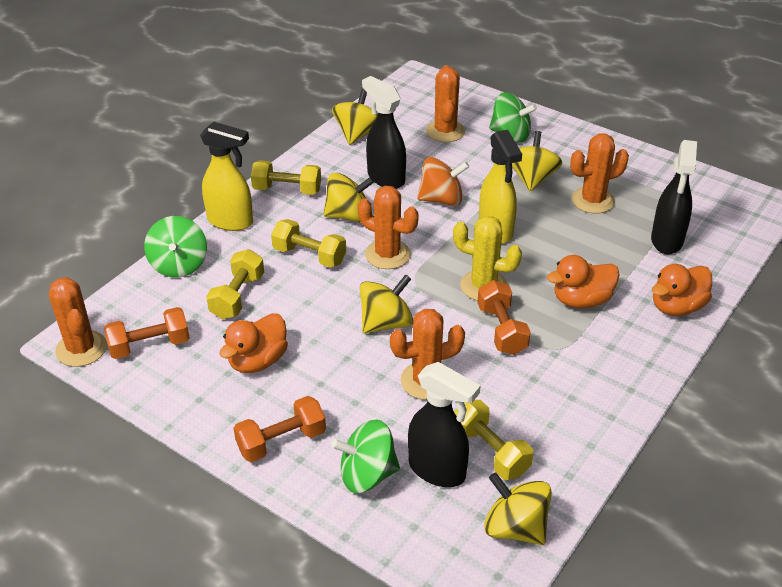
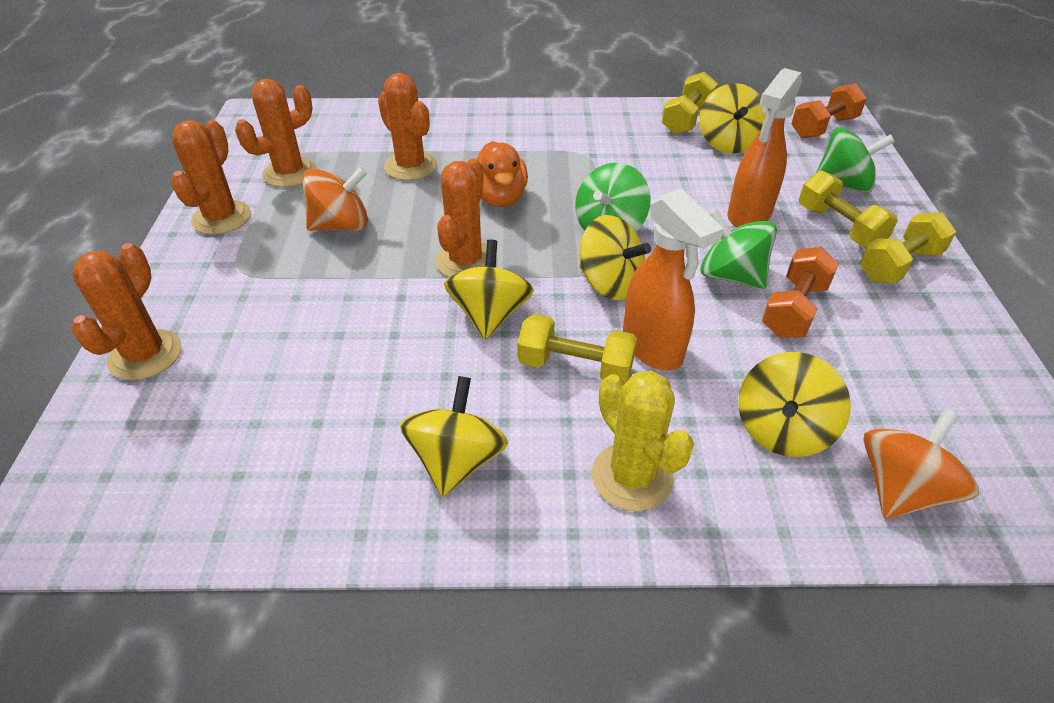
black spray bottle: 3 -> 0
orange duck: 3 -> 1
orange dumbbell: 3 -> 2
orange spinning top: 1 -> 2
orange spray bottle: 0 -> 2
yellow spray bottle: 2 -> 0

